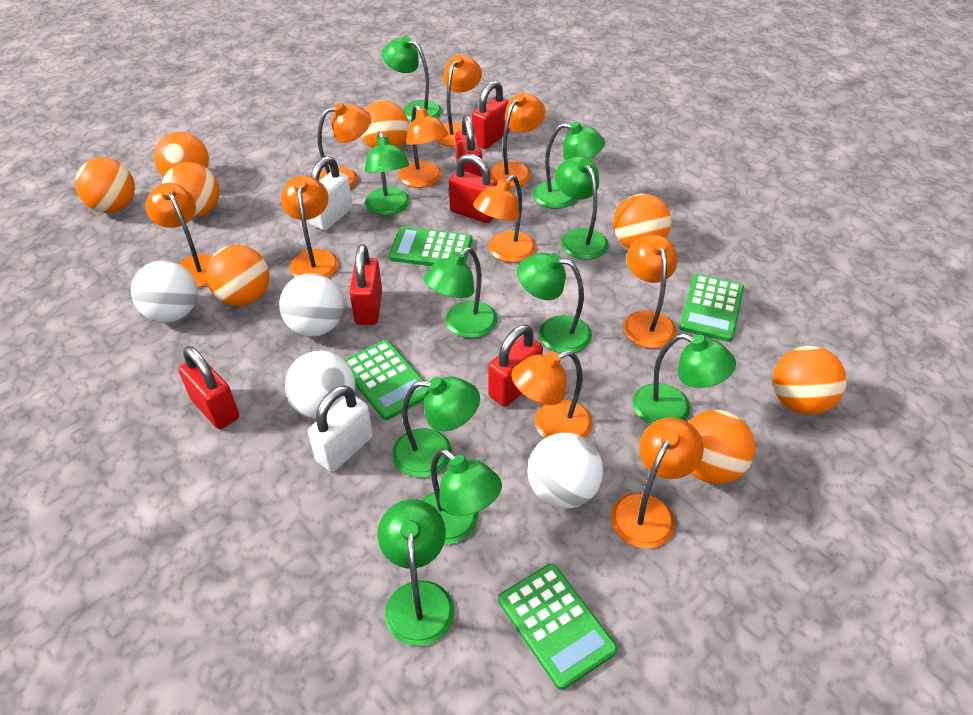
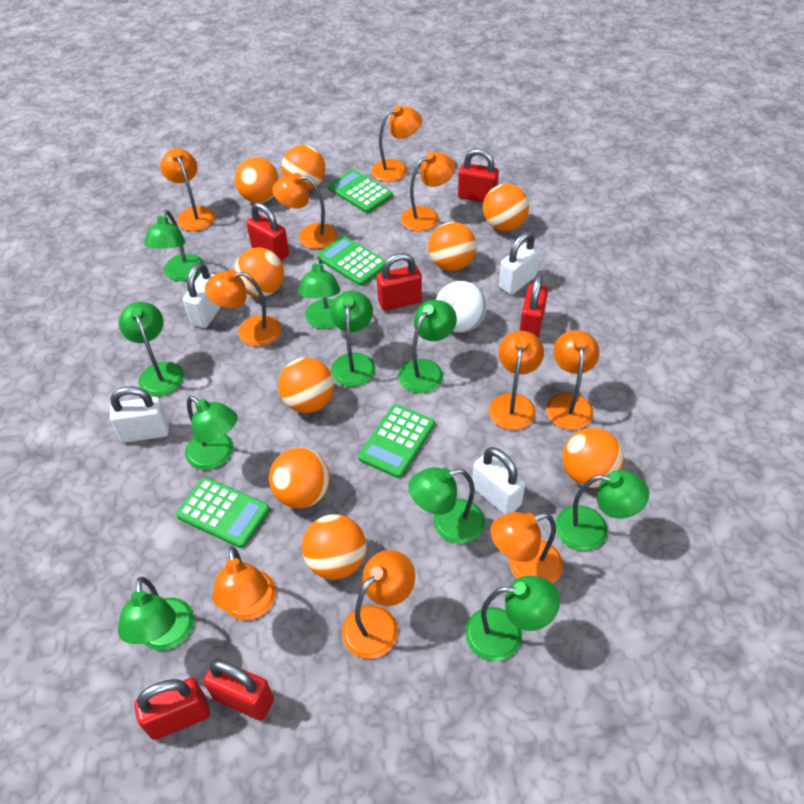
orange ball: 8 -> 9
white ball: 4 -> 1
white padlock: 2 -> 4

